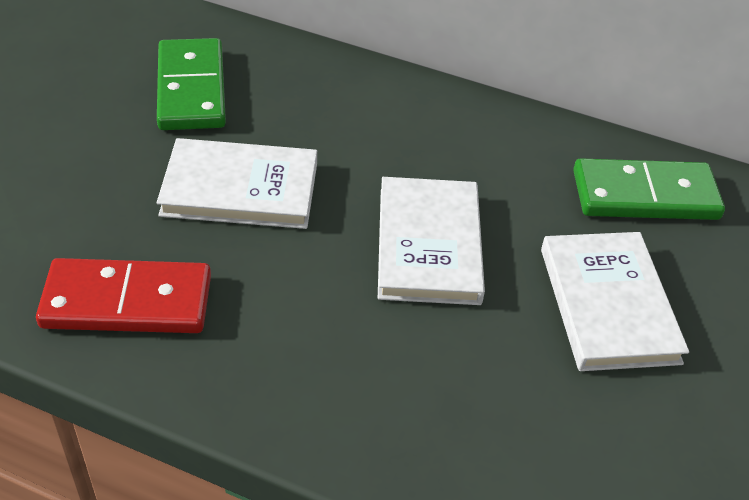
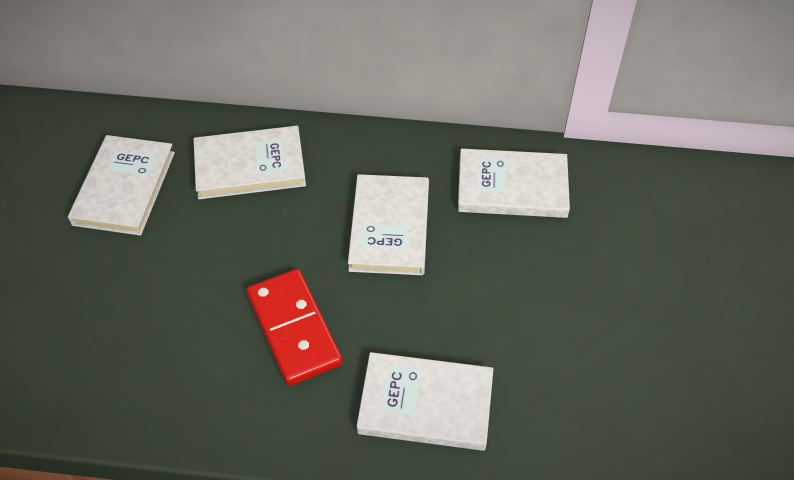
green domino: 2 -> 0
white book: 3 -> 5

